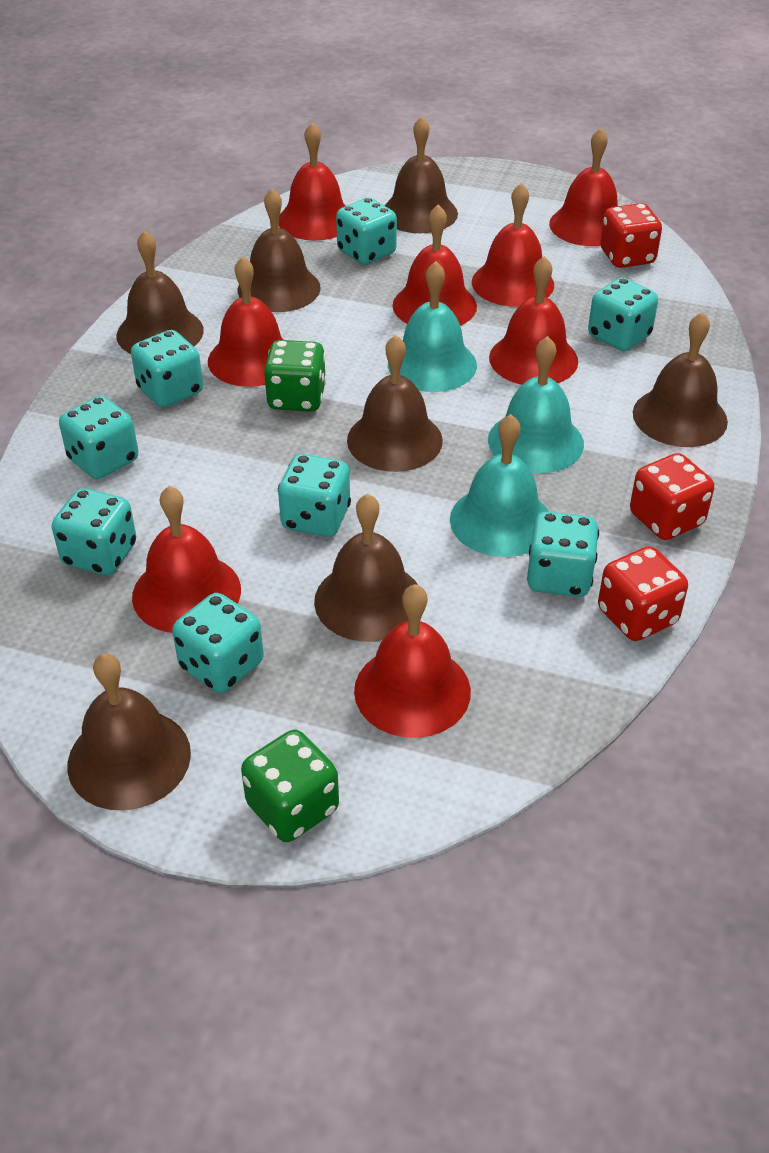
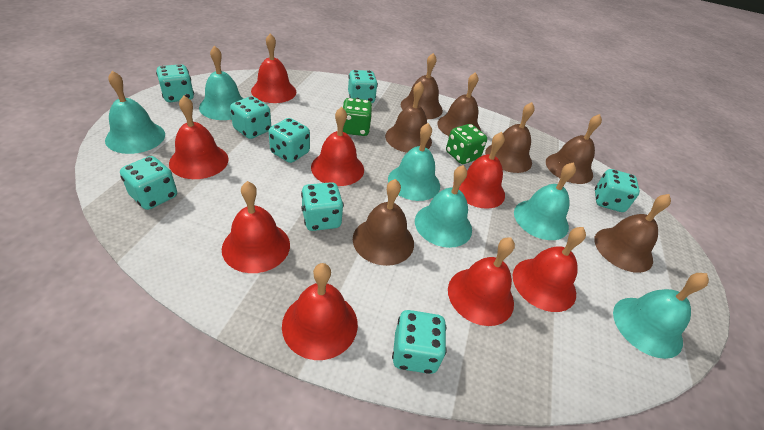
red dice: 3 -> 0
turquoise bell: 3 -> 6

